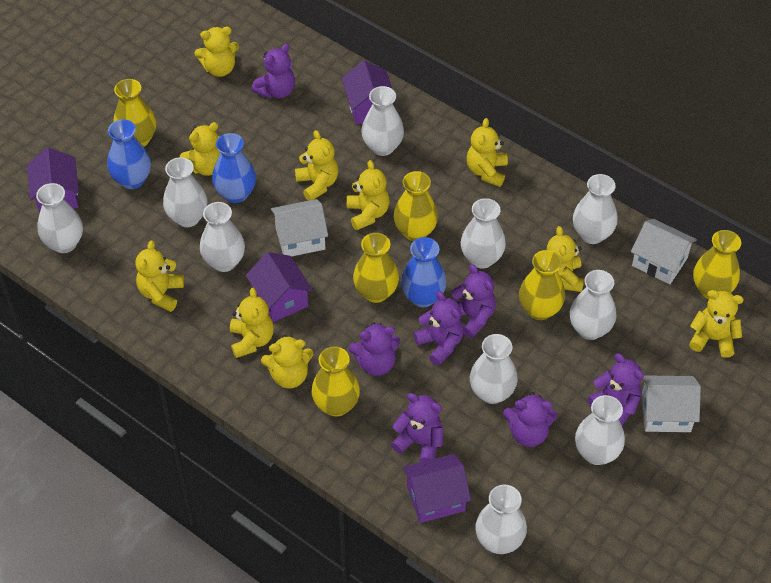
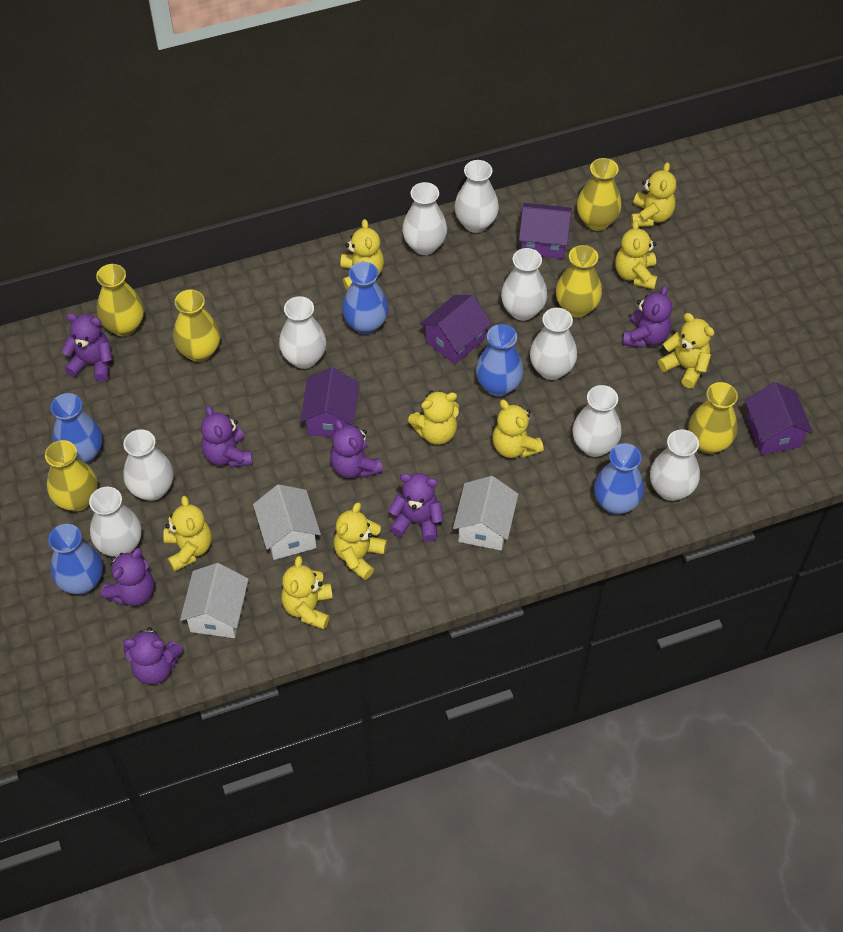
blue vase: 3 -> 5
white vase: 10 -> 9
yellow teddy bear: 10 -> 9

